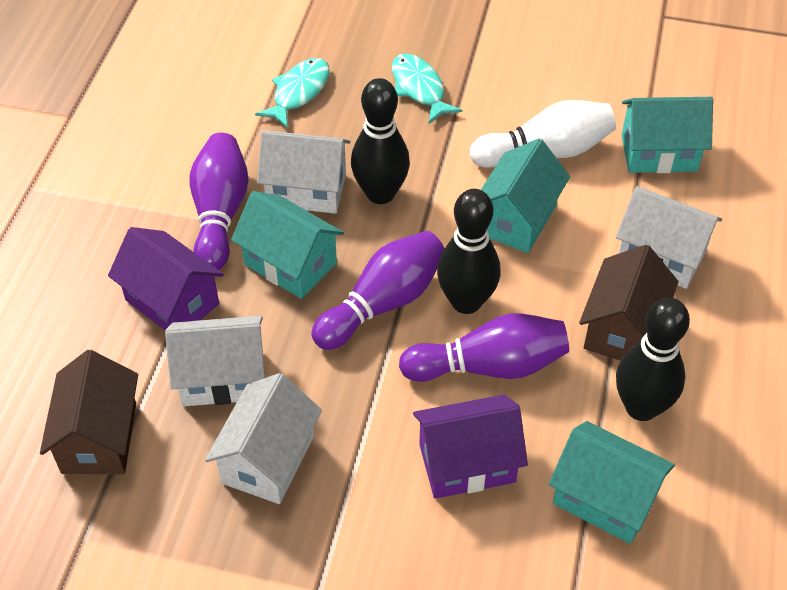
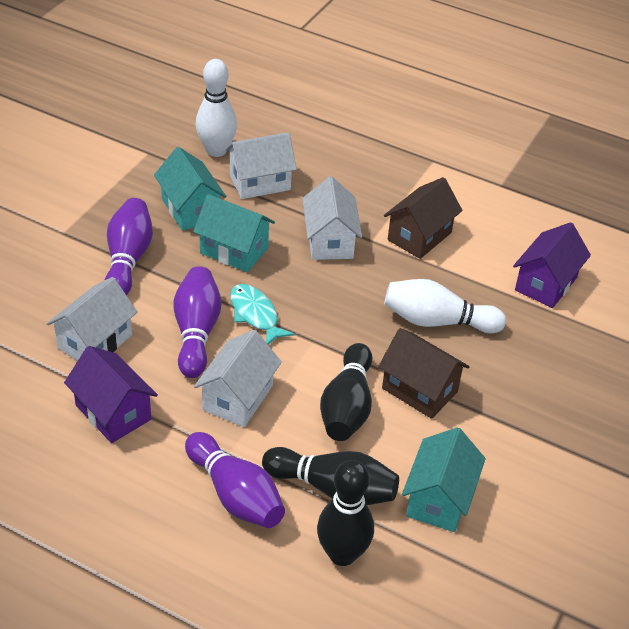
turquoise fish: 2 -> 1
turquoise house: 4 -> 3
white bowling pin: 1 -> 2

